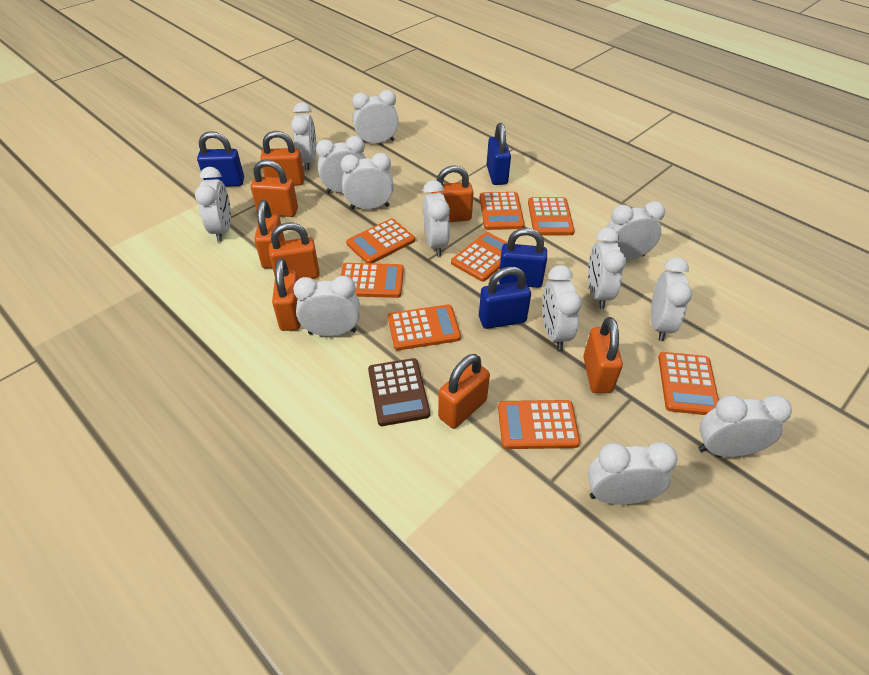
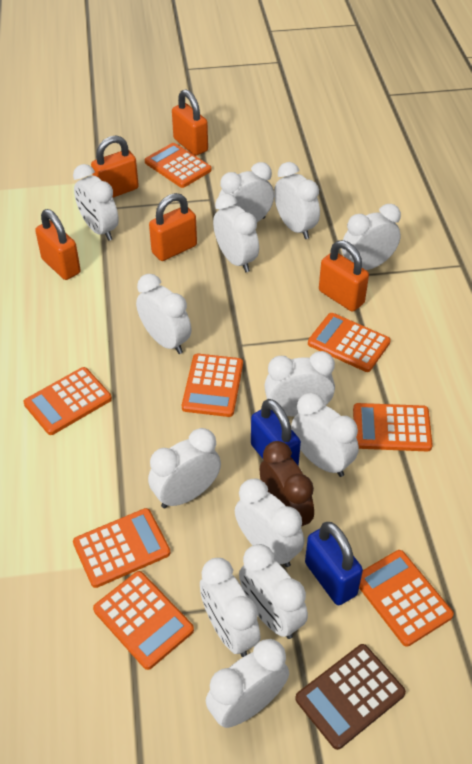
blue padlock: 4 -> 2
brown clock: 0 -> 1
orange padlock: 8 -> 5

